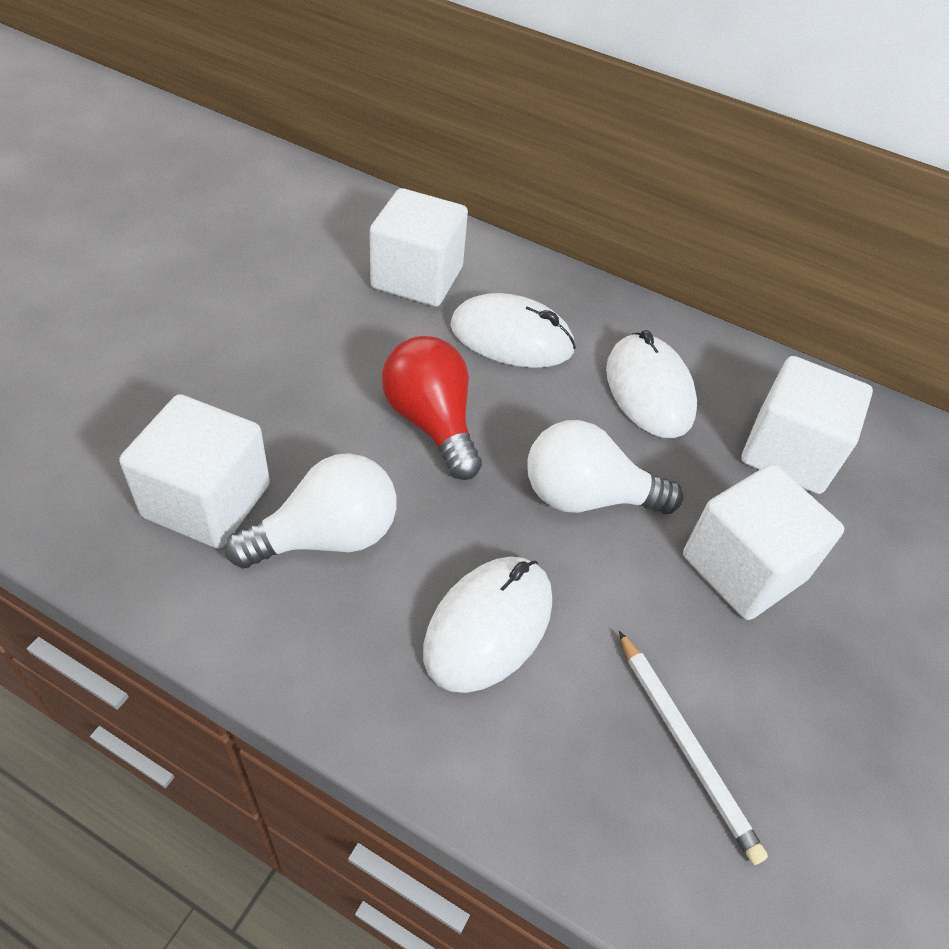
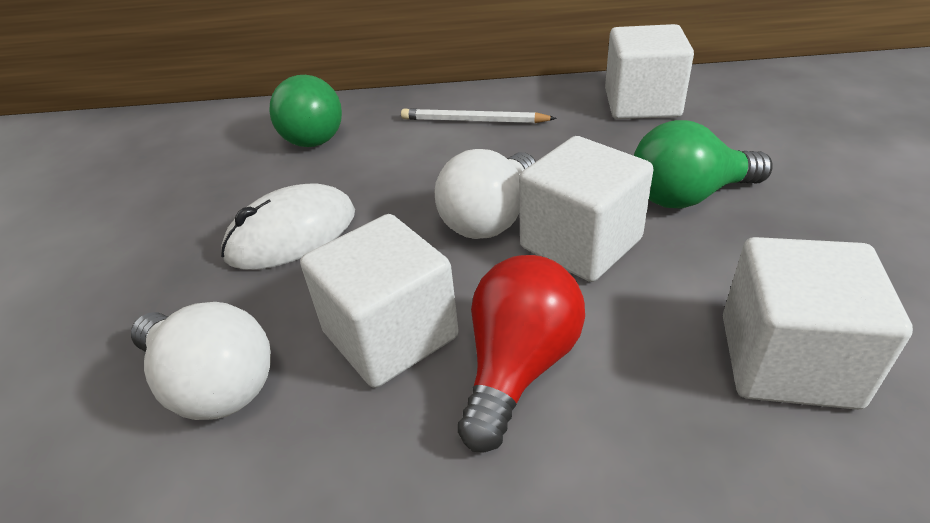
green light bulb: 0 -> 2
white mouse: 3 -> 1

